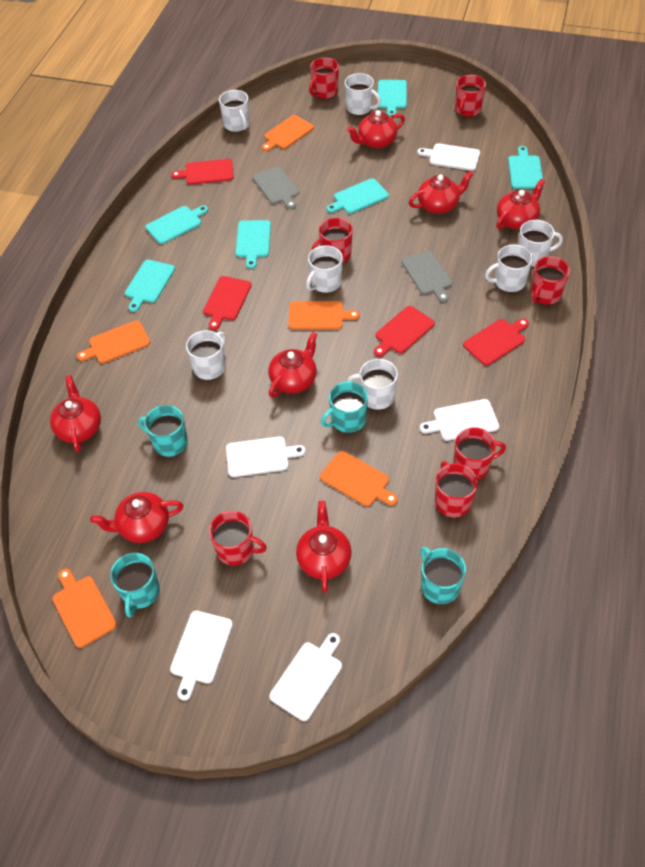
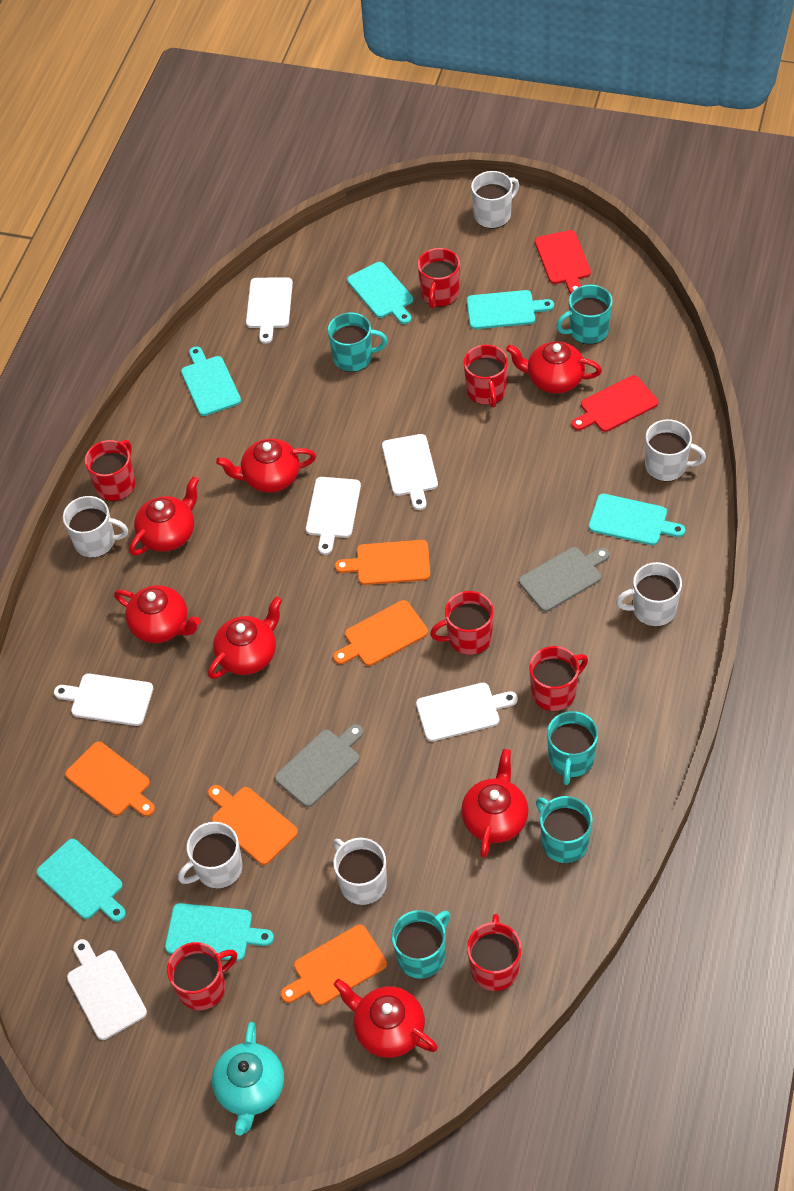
red cutting board: 4 -> 2
turquoise mug: 4 -> 5
turquoise teapot: 0 -> 1
white cutting board: 5 -> 6
white mug: 7 -> 6

